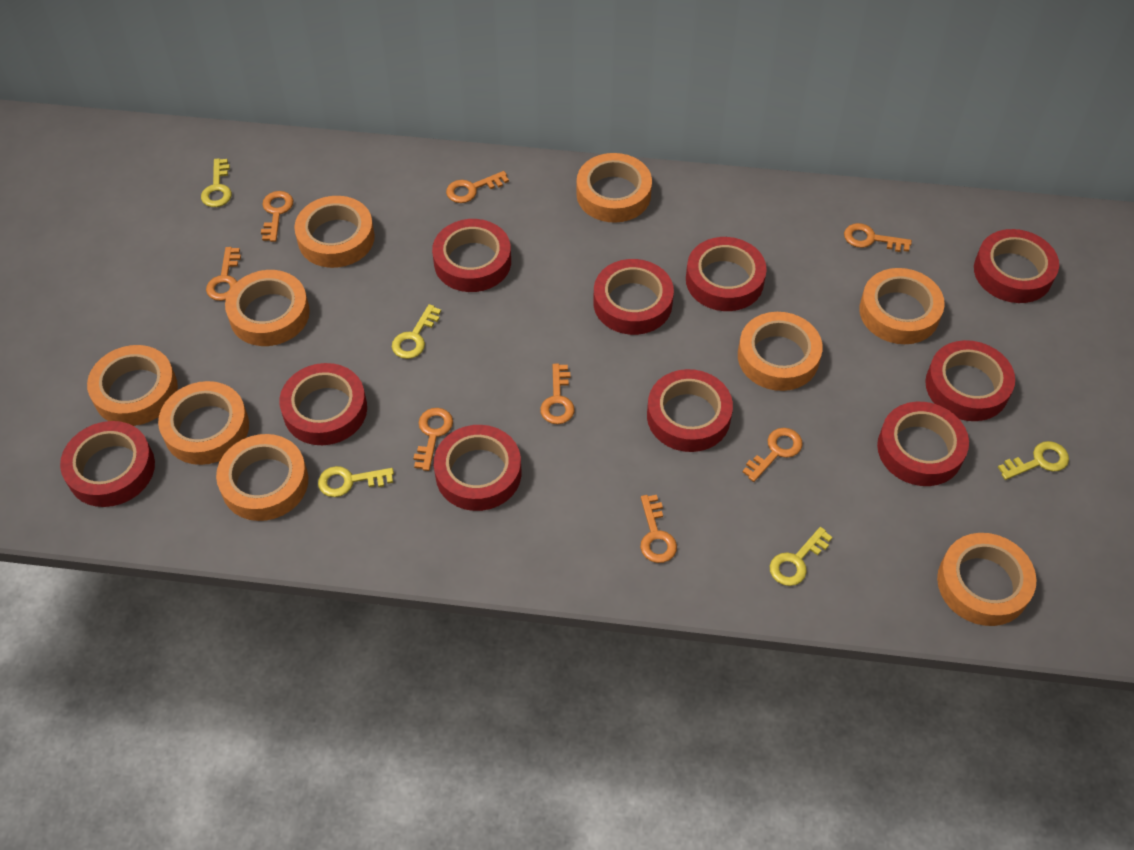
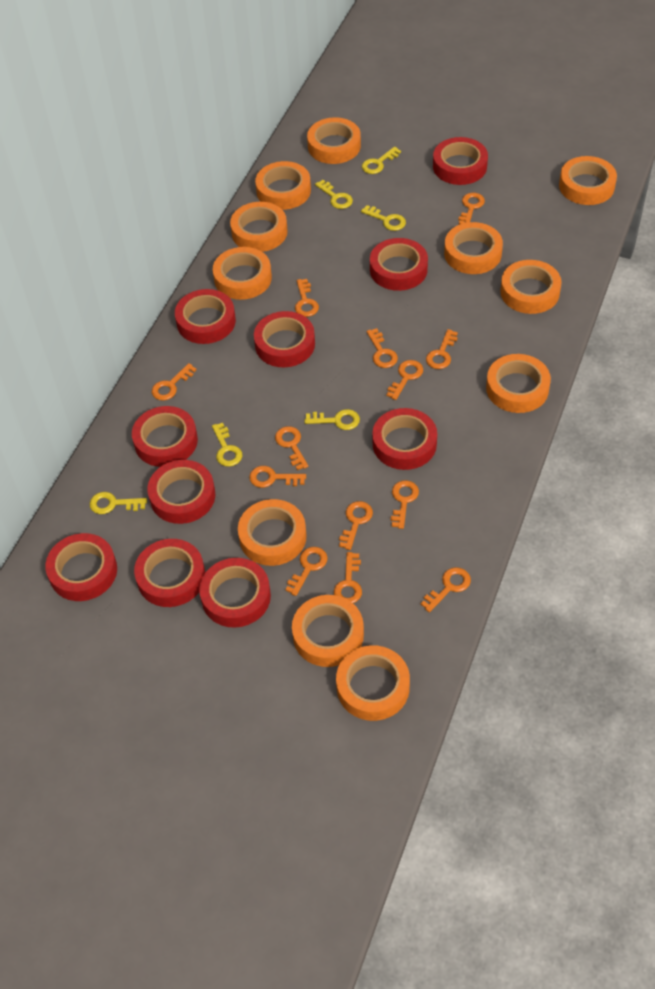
orange key: 8 -> 13
orange tape: 9 -> 11
yellow key: 5 -> 6

